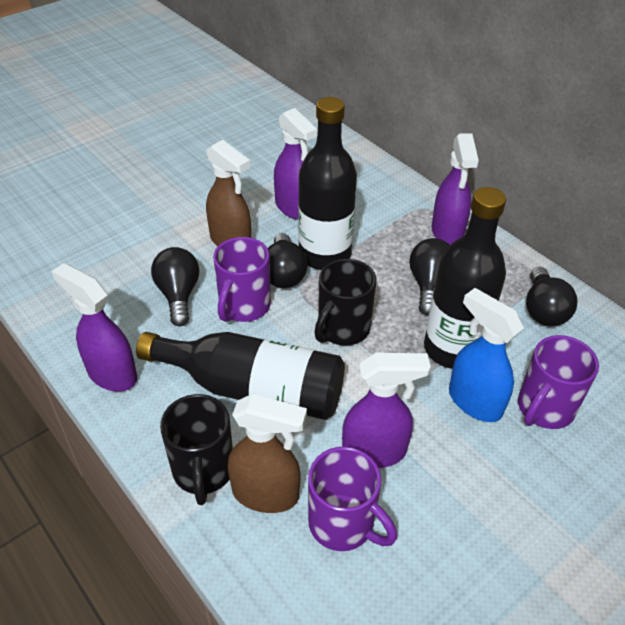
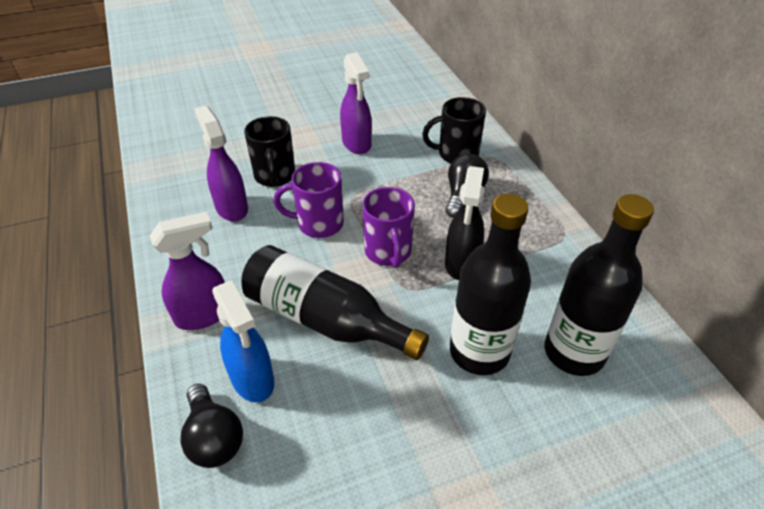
black light bulb: 4 -> 2
black spray bottle: 0 -> 1
brown spray bottle: 2 -> 0
purple mug: 3 -> 2
purple spray bottle: 4 -> 3

